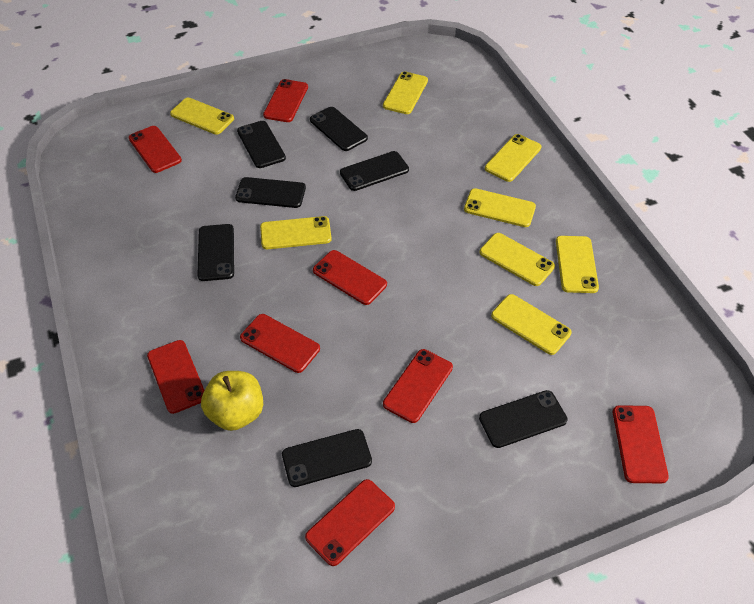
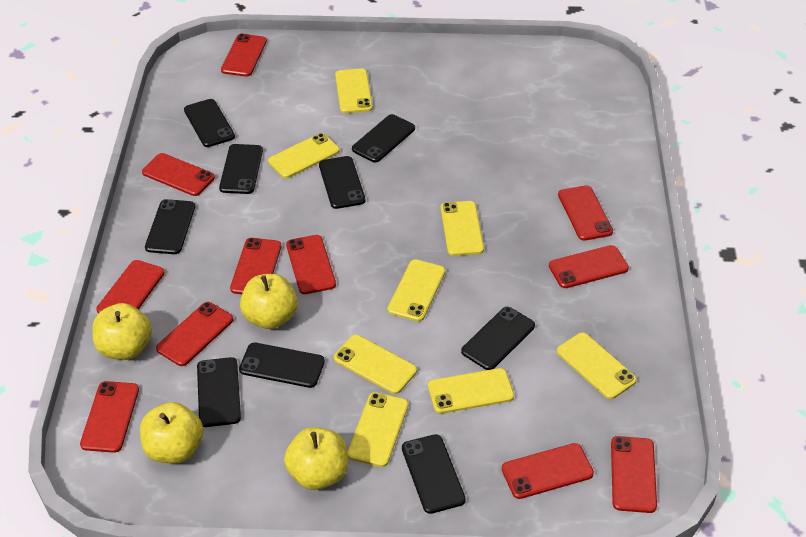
black phone: 7 -> 9
red phone: 8 -> 11
yellow apple: 1 -> 4

